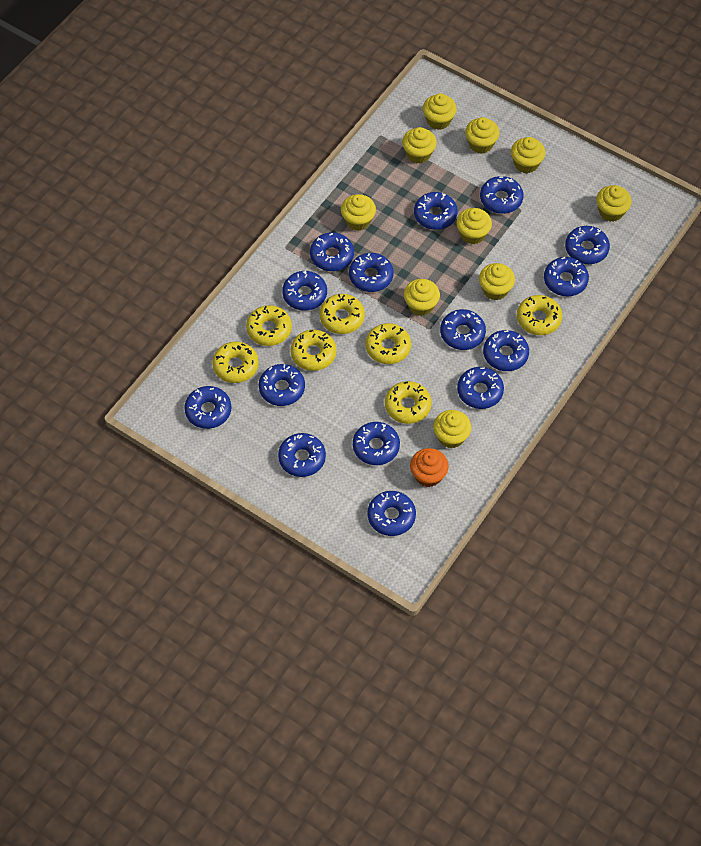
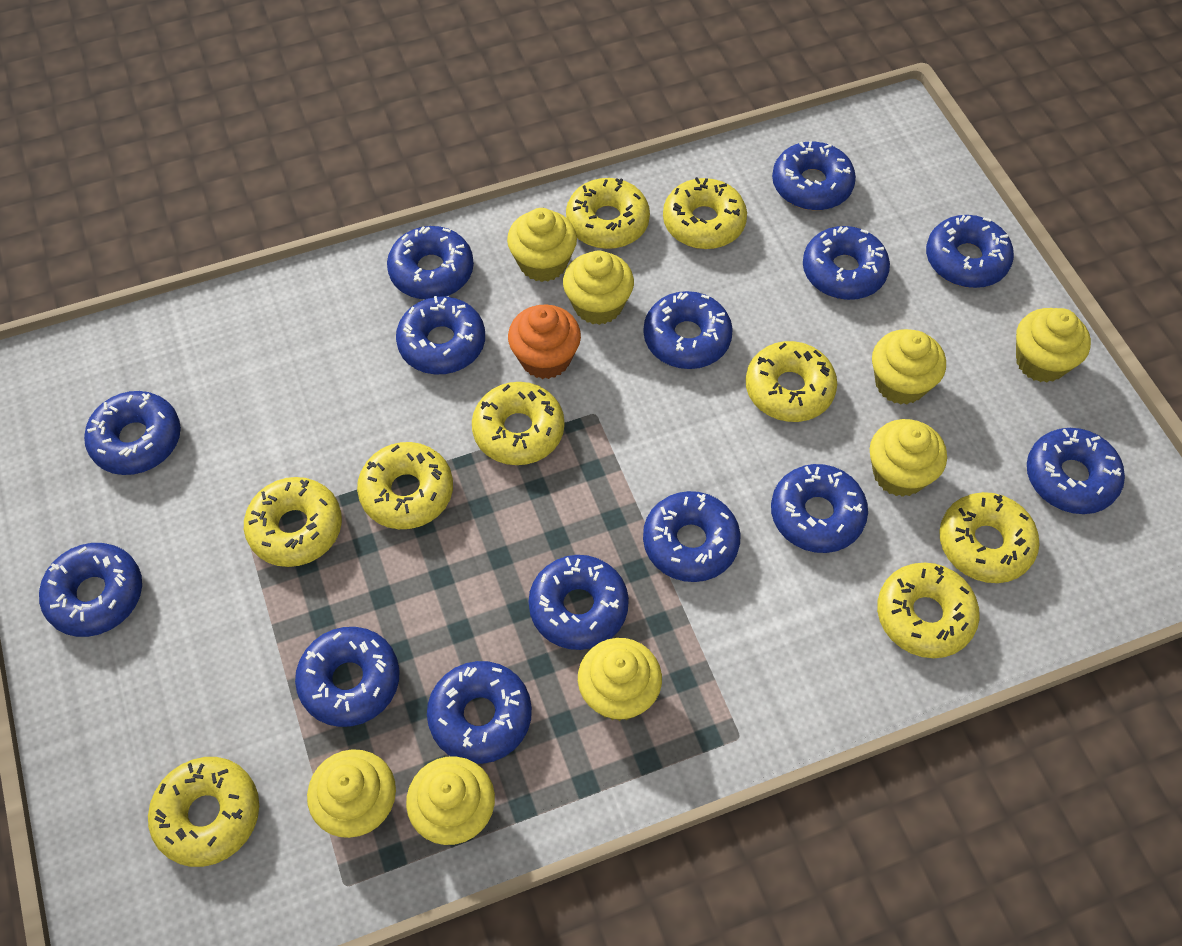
blue donut: 15 -> 14
yellow cupcake: 10 -> 8
yellow donut: 7 -> 9

